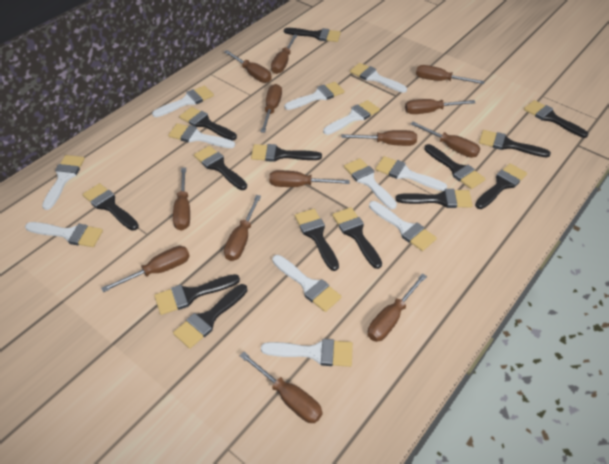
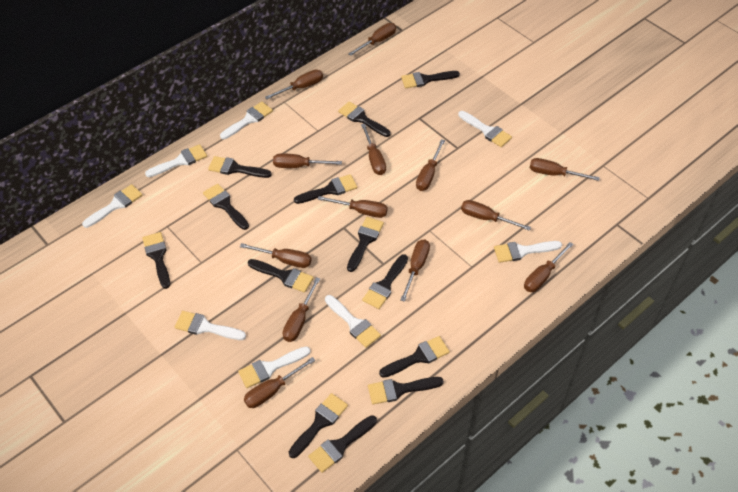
black brush: 14 -> 13
white brush: 12 -> 8

